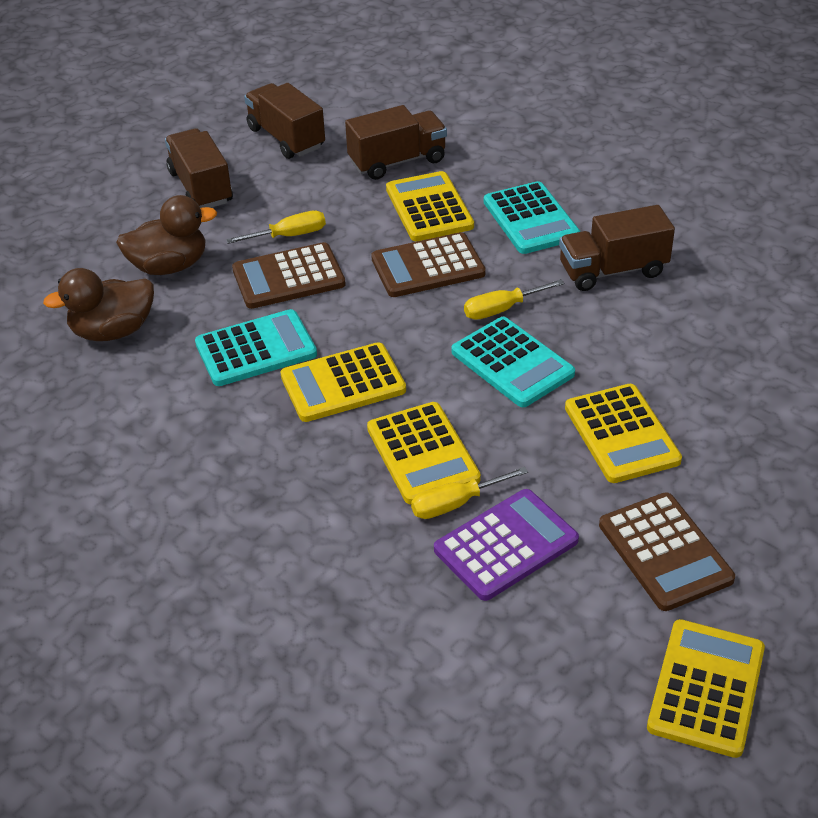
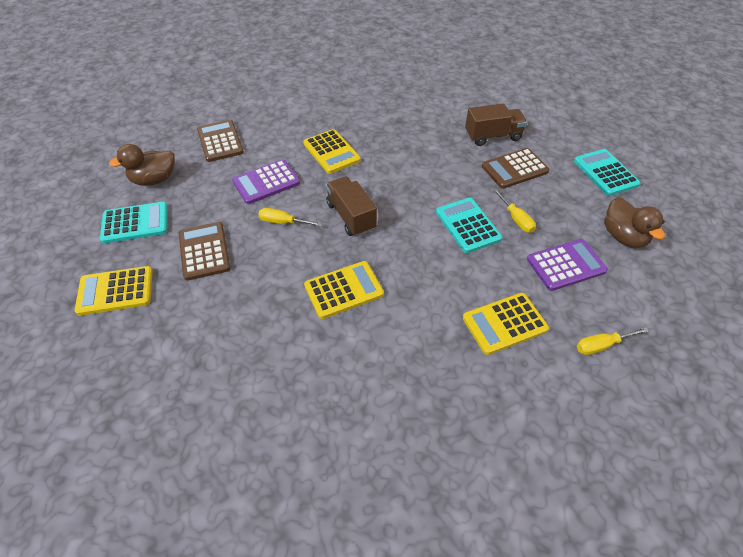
brown truck: 4 -> 2
purple calculator: 1 -> 2
yellow calculator: 5 -> 4

